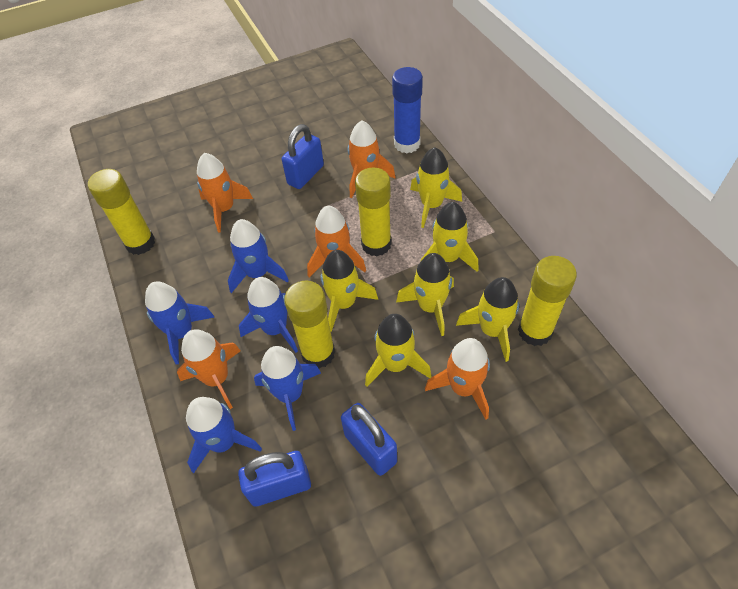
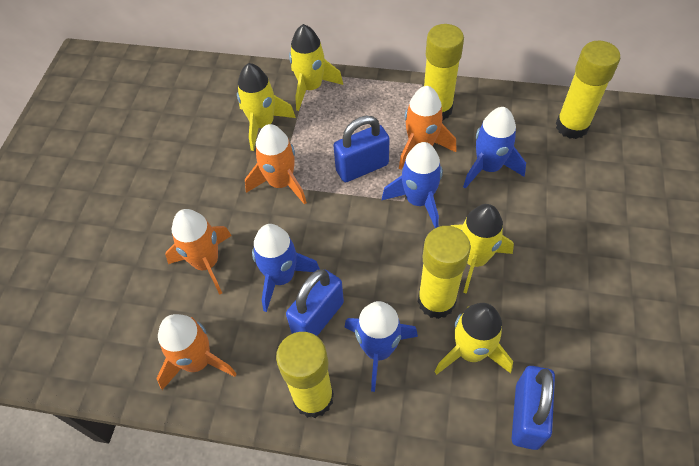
blue glue stick: 1 -> 0
blue rocket: 5 -> 4
orange rocket: 5 -> 4
yellow rocket: 6 -> 4

